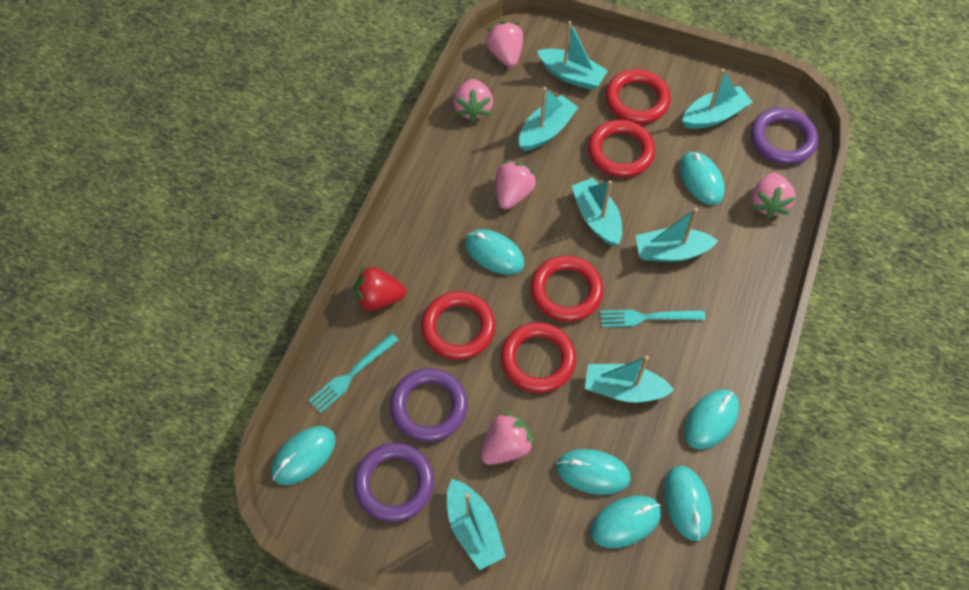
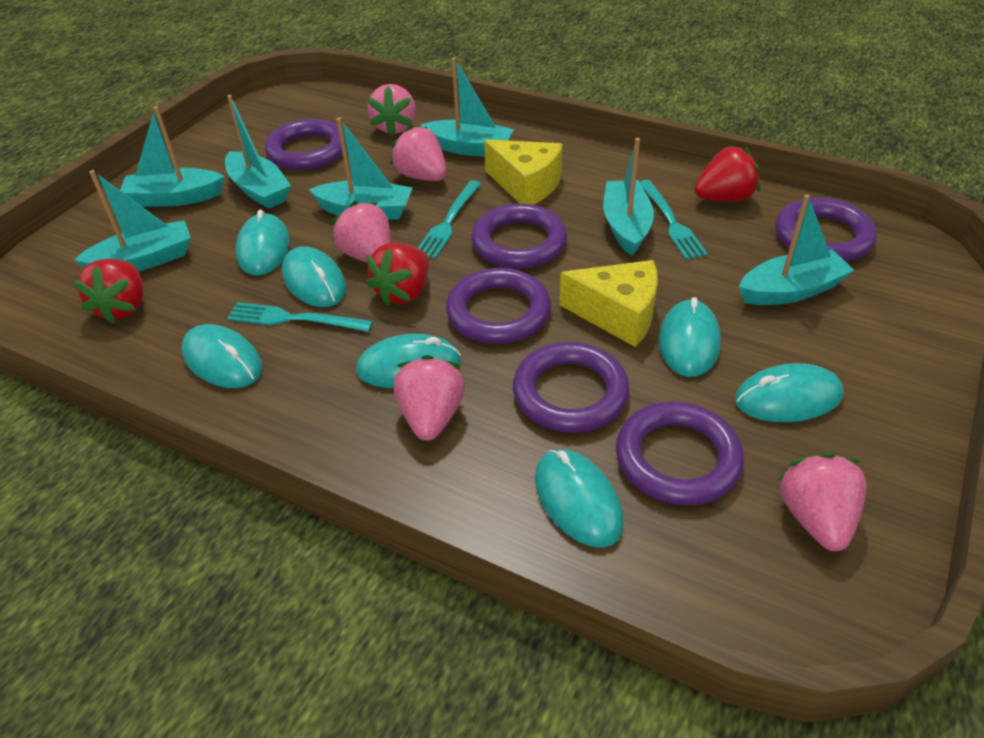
purple ring: 3 -> 6
red ring: 5 -> 0
red strawberry: 1 -> 3
turquoise fork: 2 -> 3
yellow cheese: 0 -> 2

